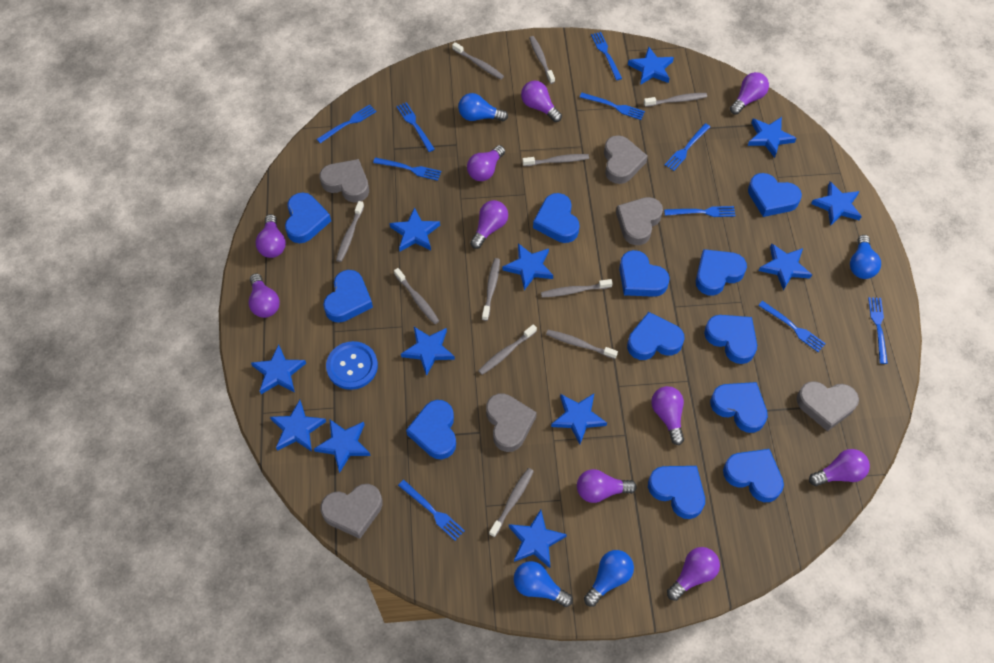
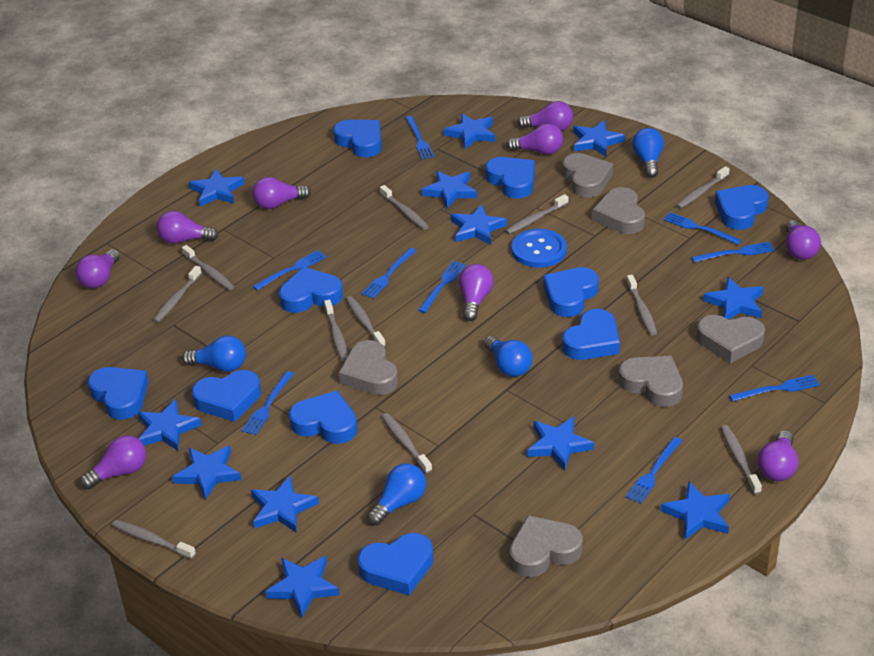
blue fork: 10 -> 9
blue heart: 12 -> 10
purple light bulb: 10 -> 9

